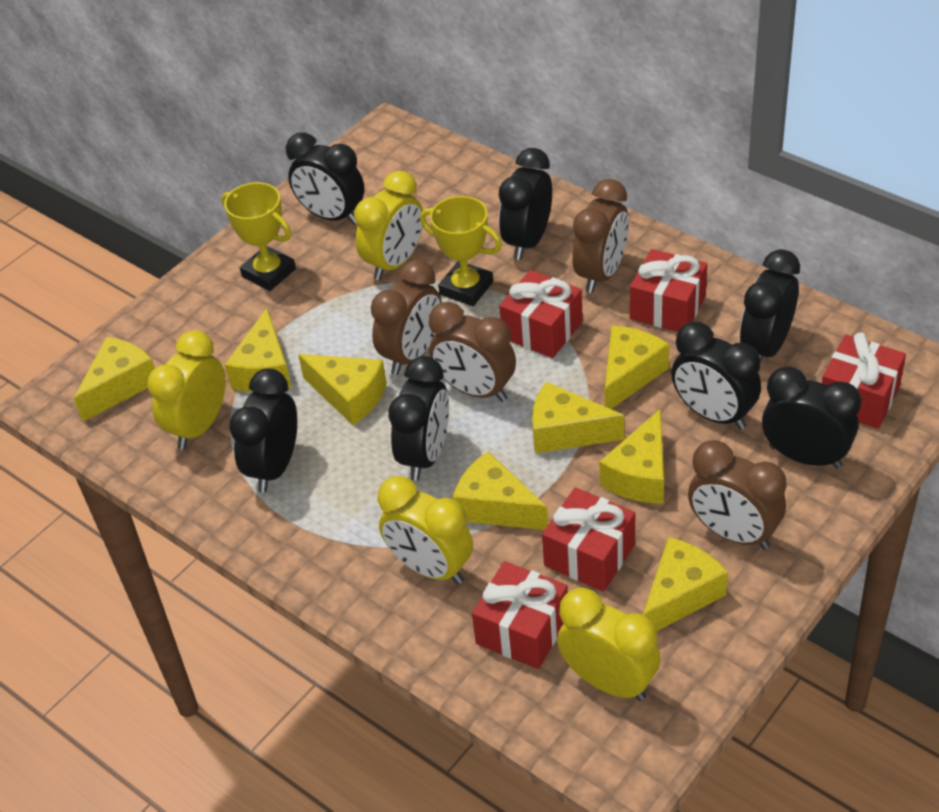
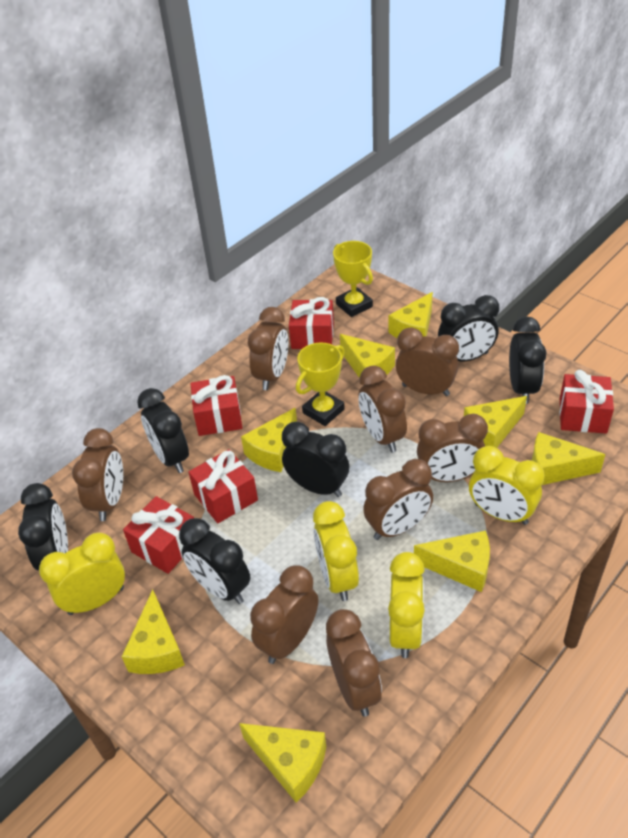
black clock: 7 -> 6
brown clock: 4 -> 8

